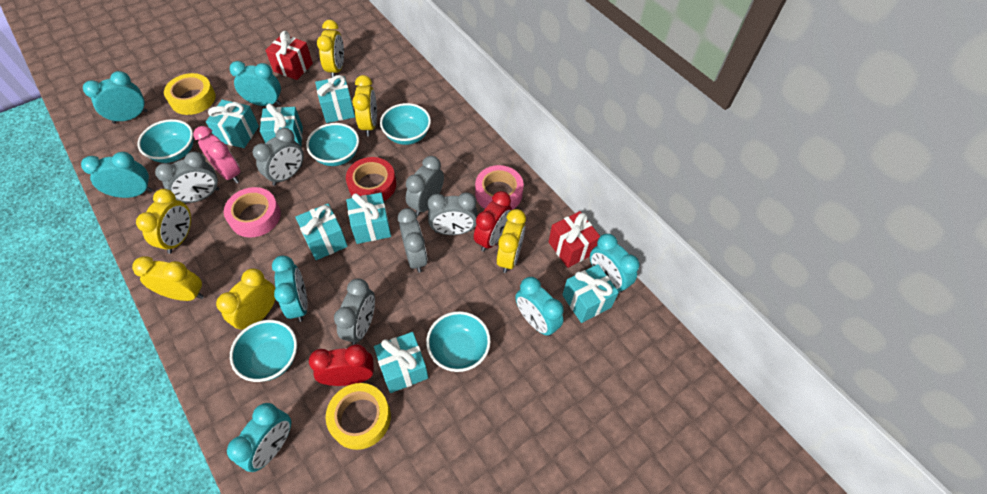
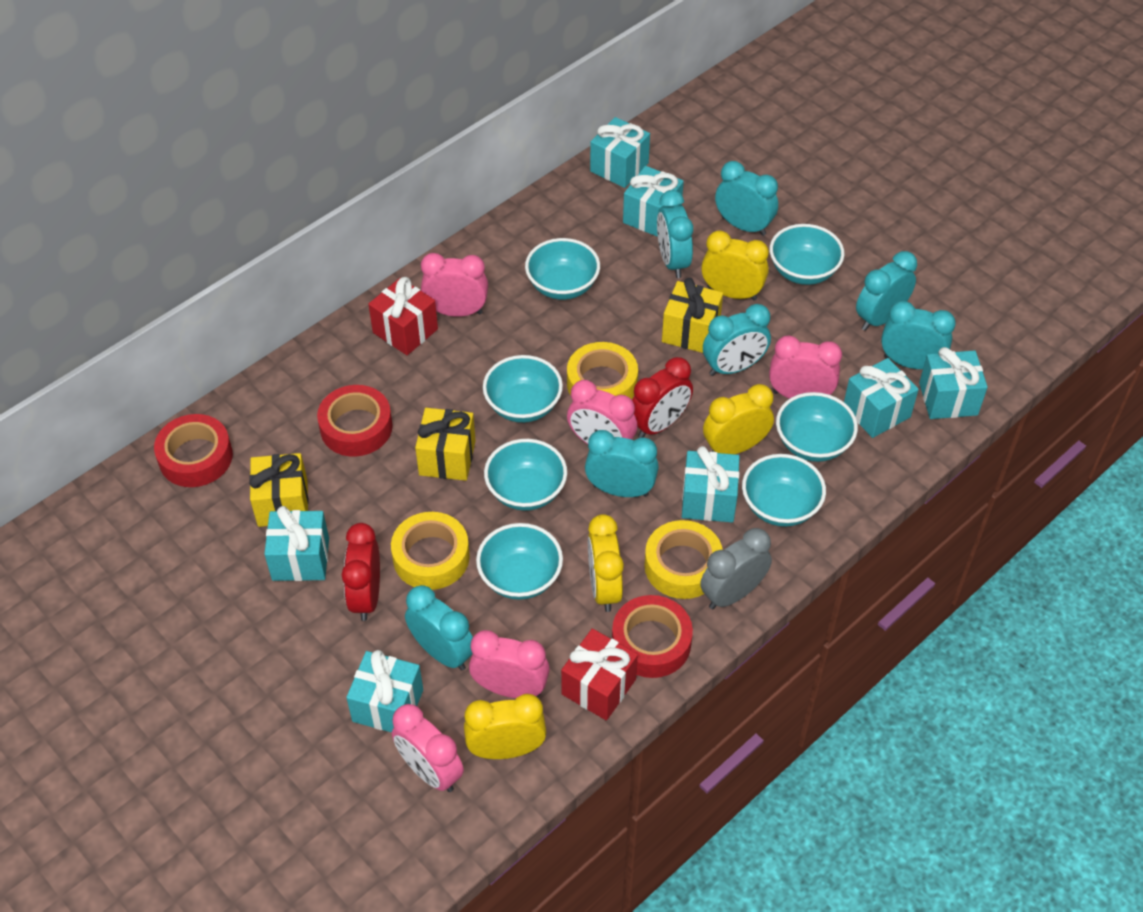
grey clock: 6 -> 1
pink clock: 1 -> 5
pink tape: 2 -> 0
red tape: 1 -> 3
turquoise bowl: 5 -> 7
yellow clock: 6 -> 4
yellow gift: 0 -> 3
yellow tape: 2 -> 3

